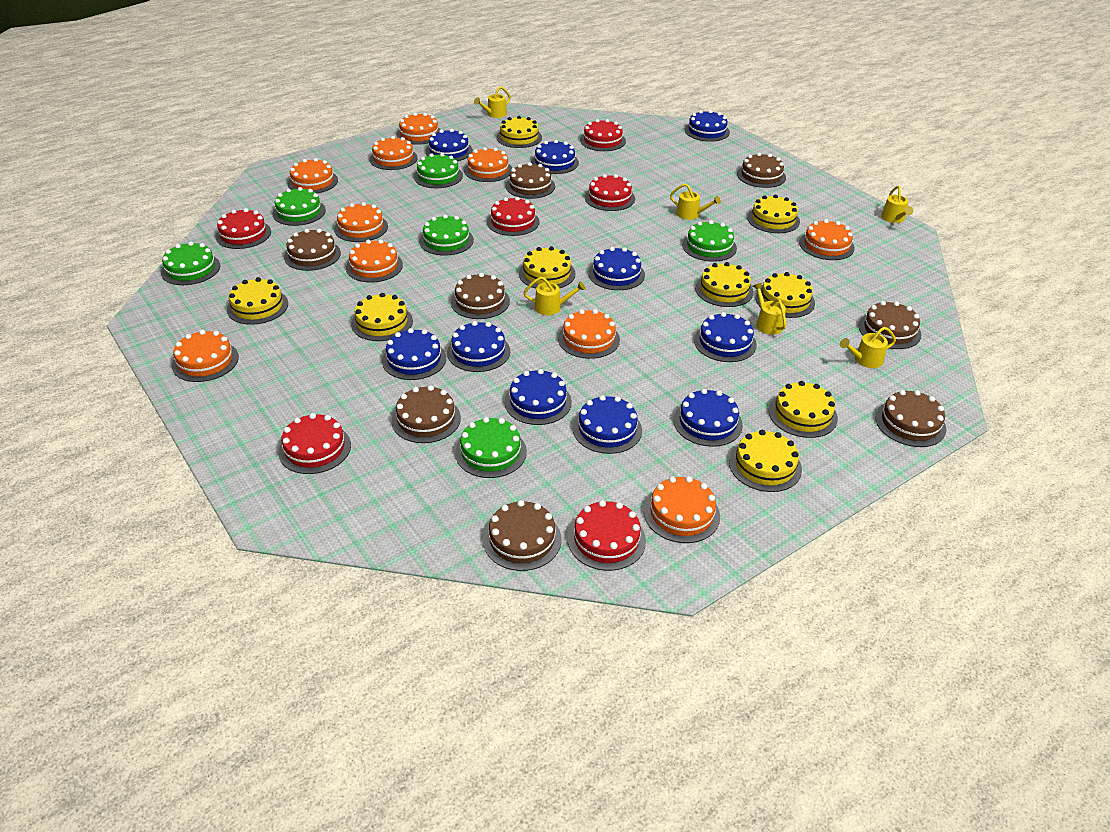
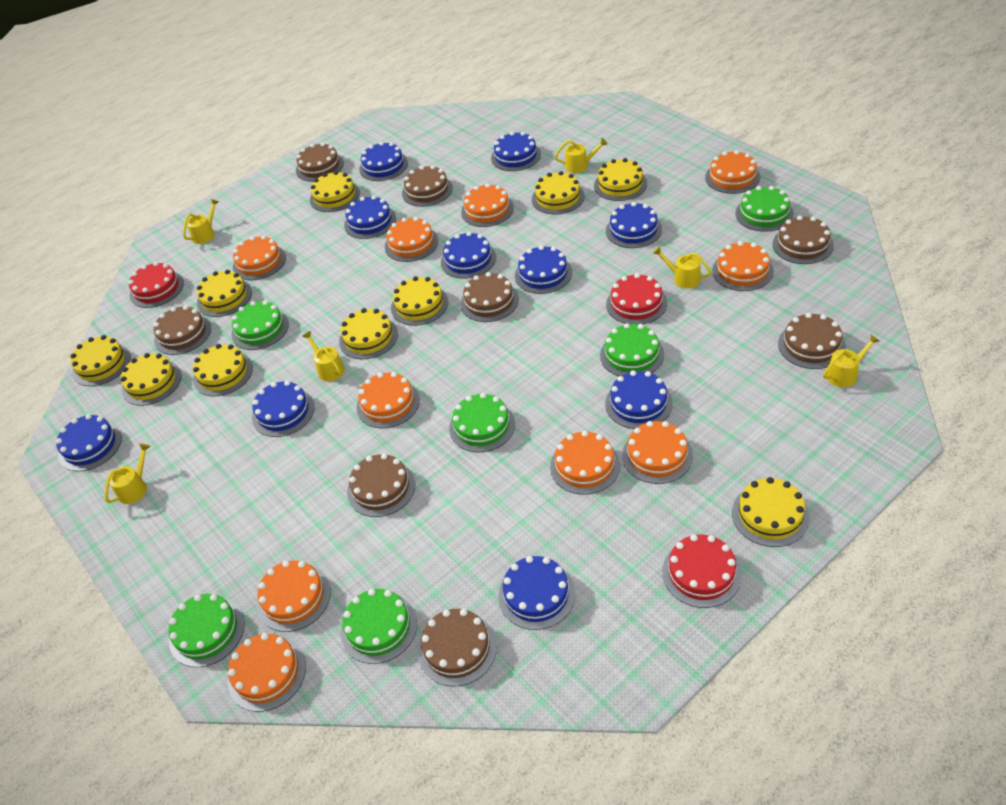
red cake: 6 -> 3
yellow cake: 9 -> 10

